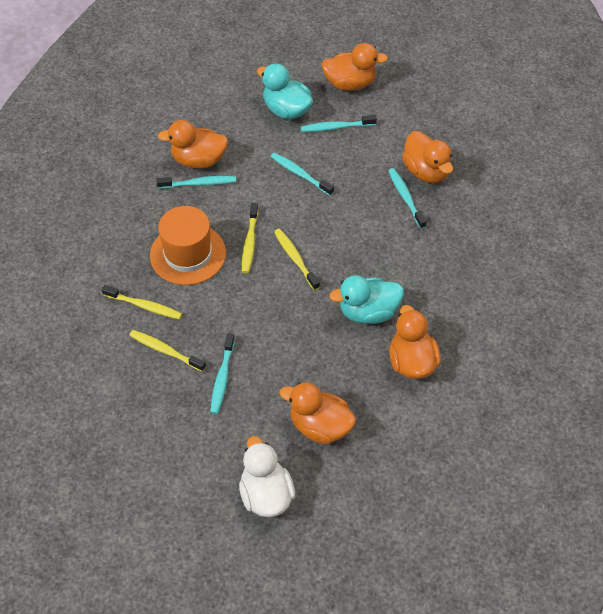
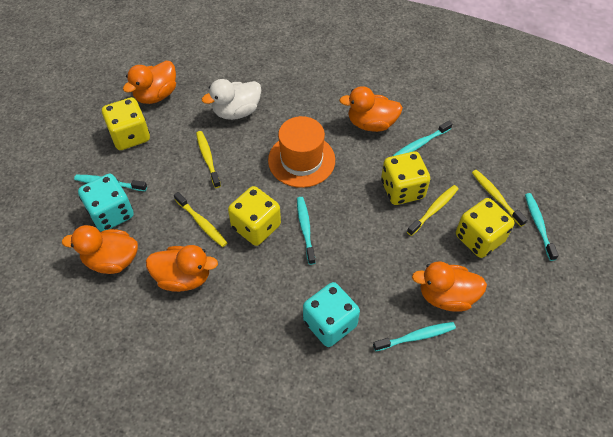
turquoise dice: 0 -> 2
turquoise duck: 2 -> 0
yellow dice: 0 -> 4

